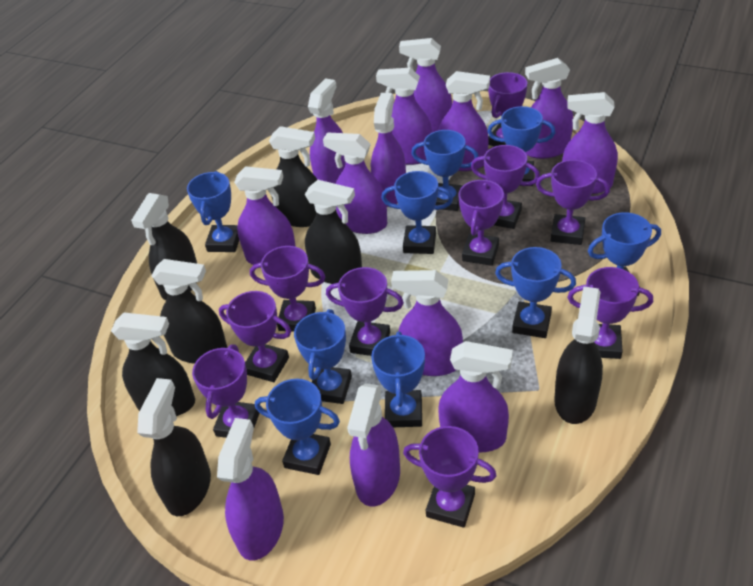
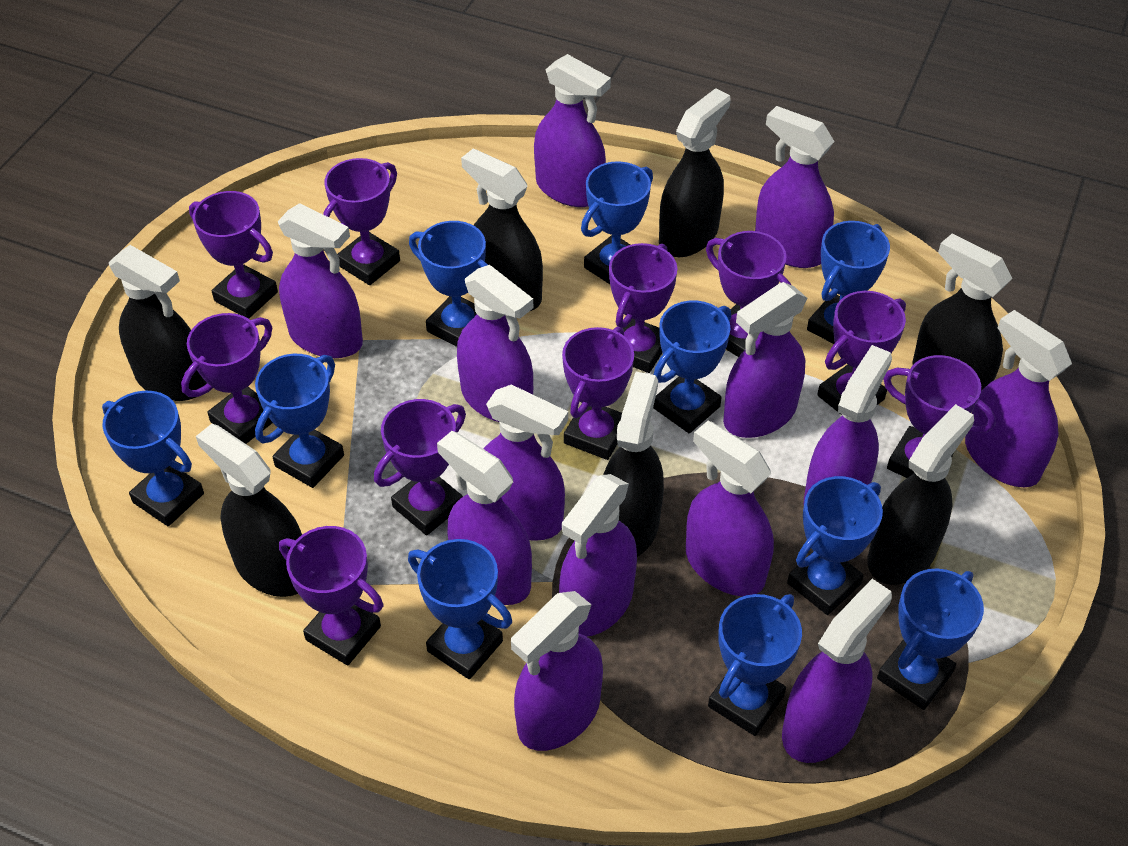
blue trophy: 9 -> 10

